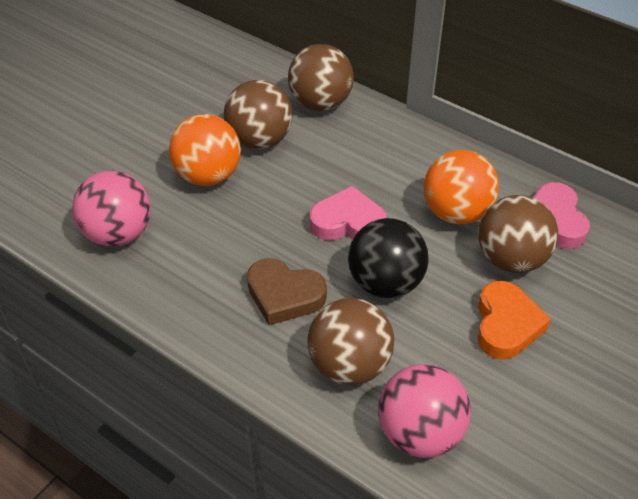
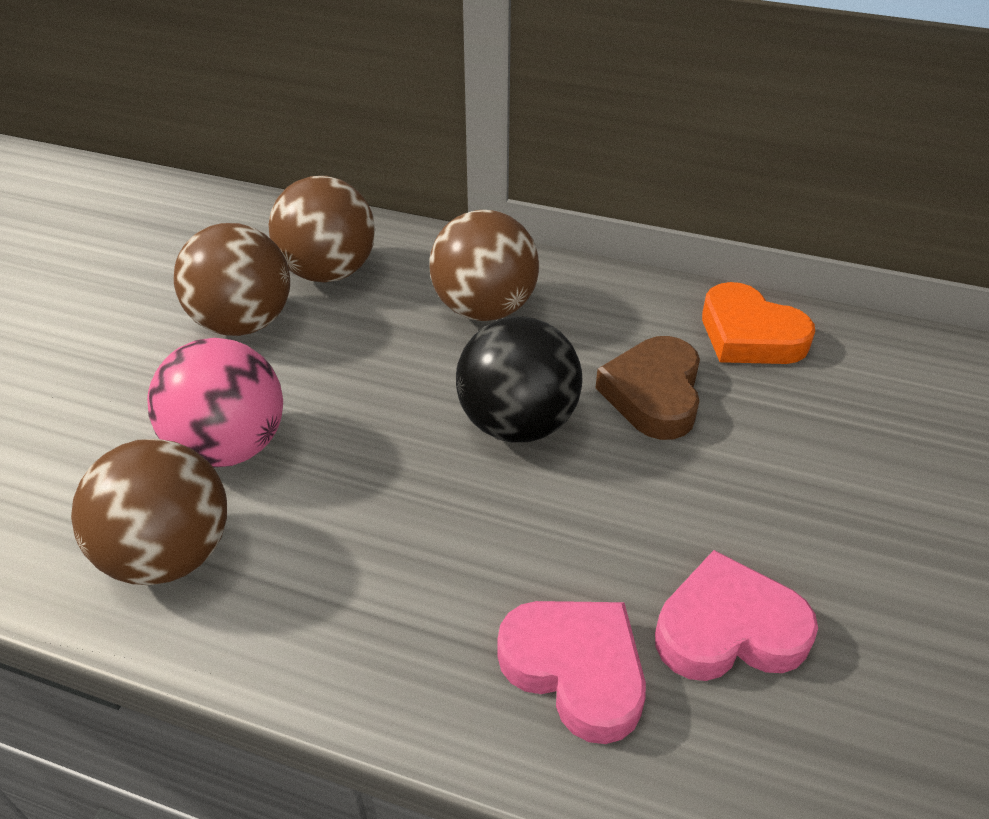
orange ball: 2 -> 0
pink ball: 2 -> 1

